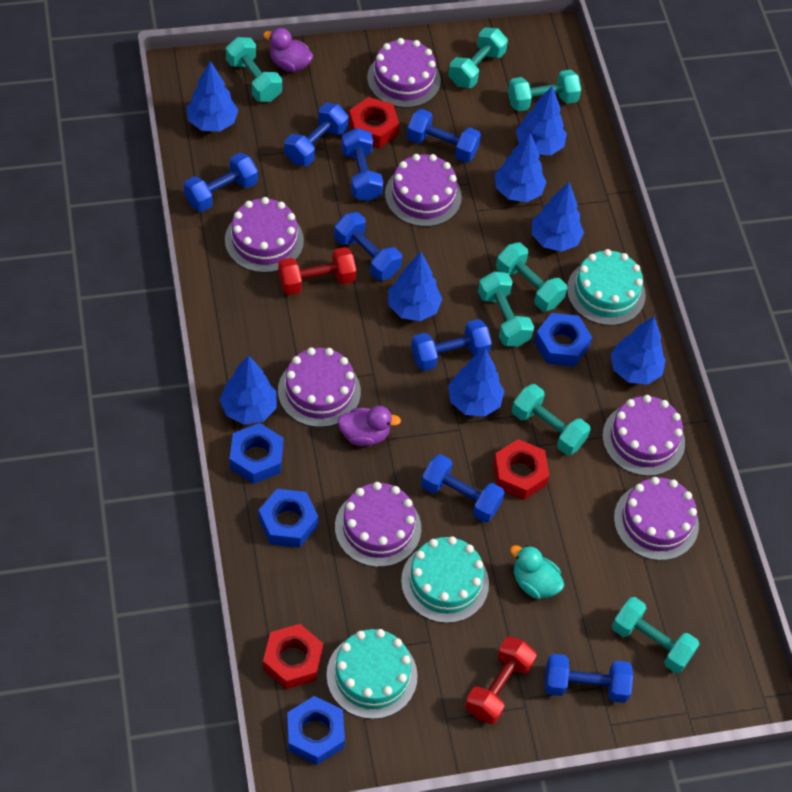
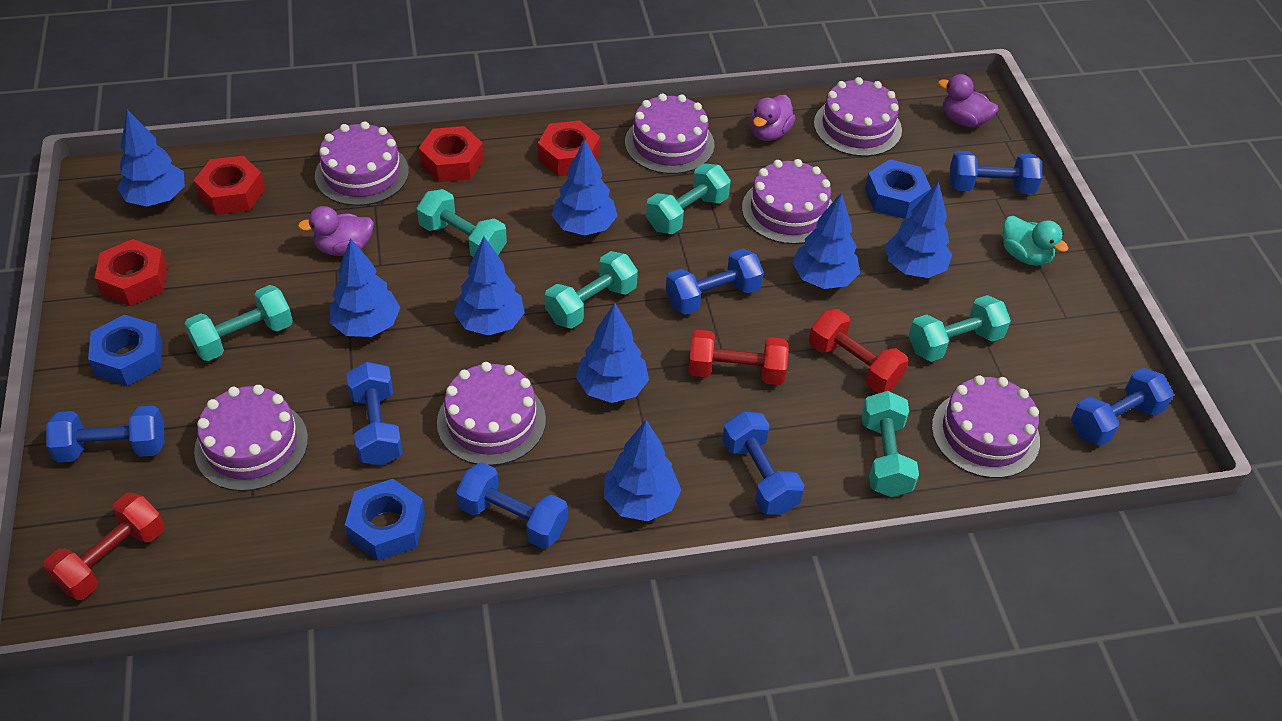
blue dumbbell: 8 -> 7
blue nut: 4 -> 3
purple duck: 2 -> 3
red dumbbell: 2 -> 3
red nut: 3 -> 4
turquoise cake: 3 -> 0
turquoise dumbbell: 7 -> 6

